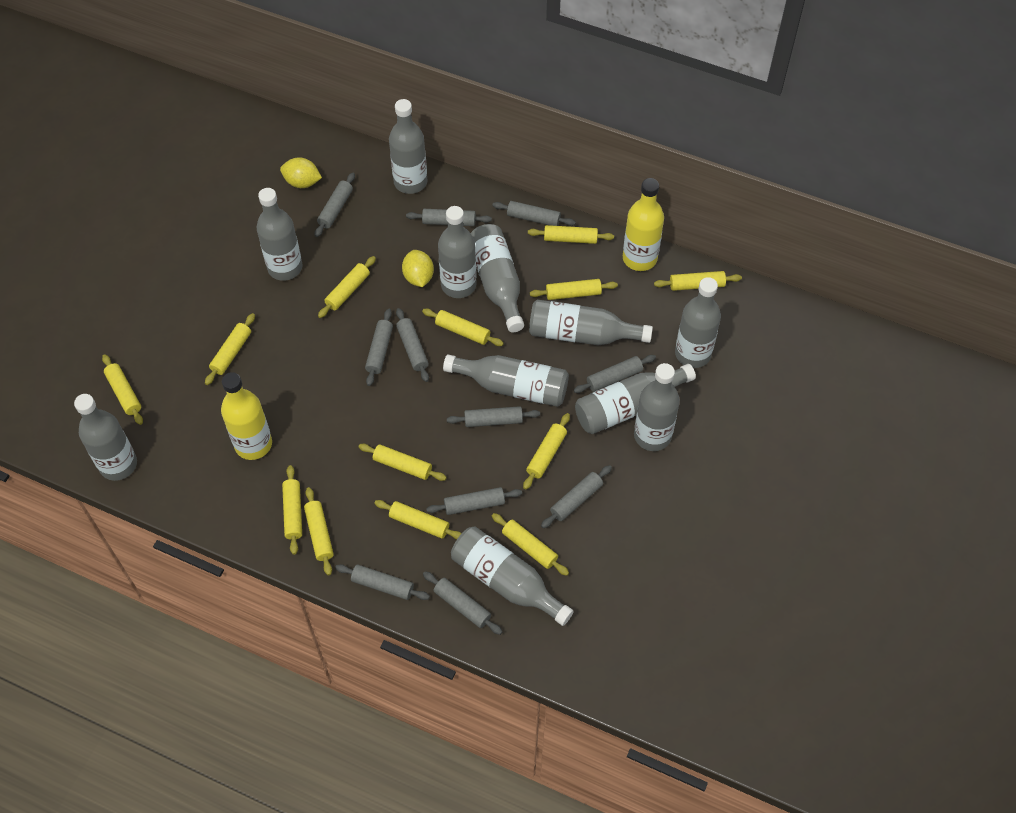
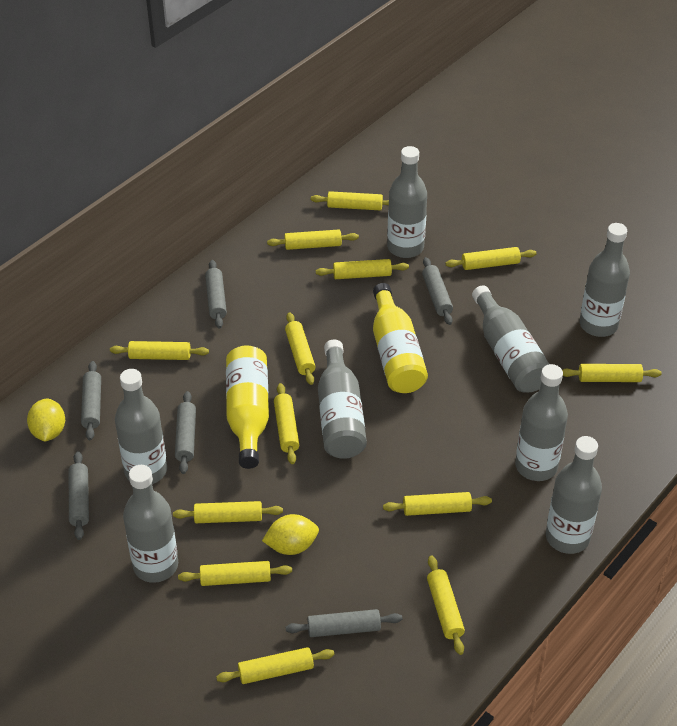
grey bottle: 11 -> 8
grey rolling pin: 11 -> 6

